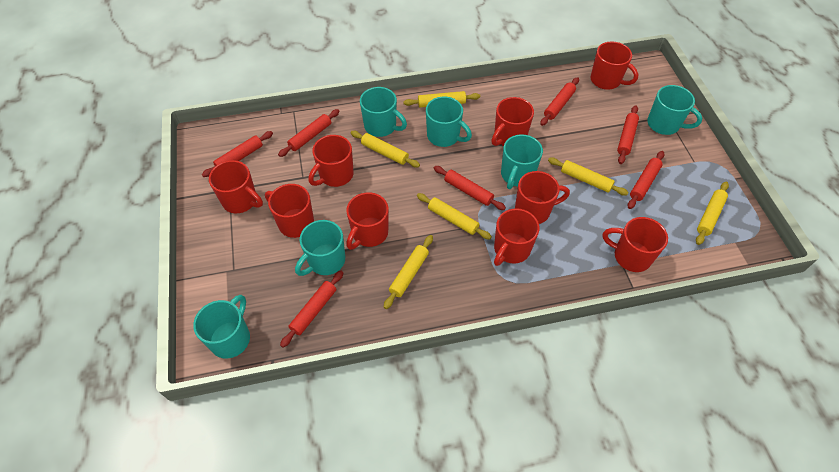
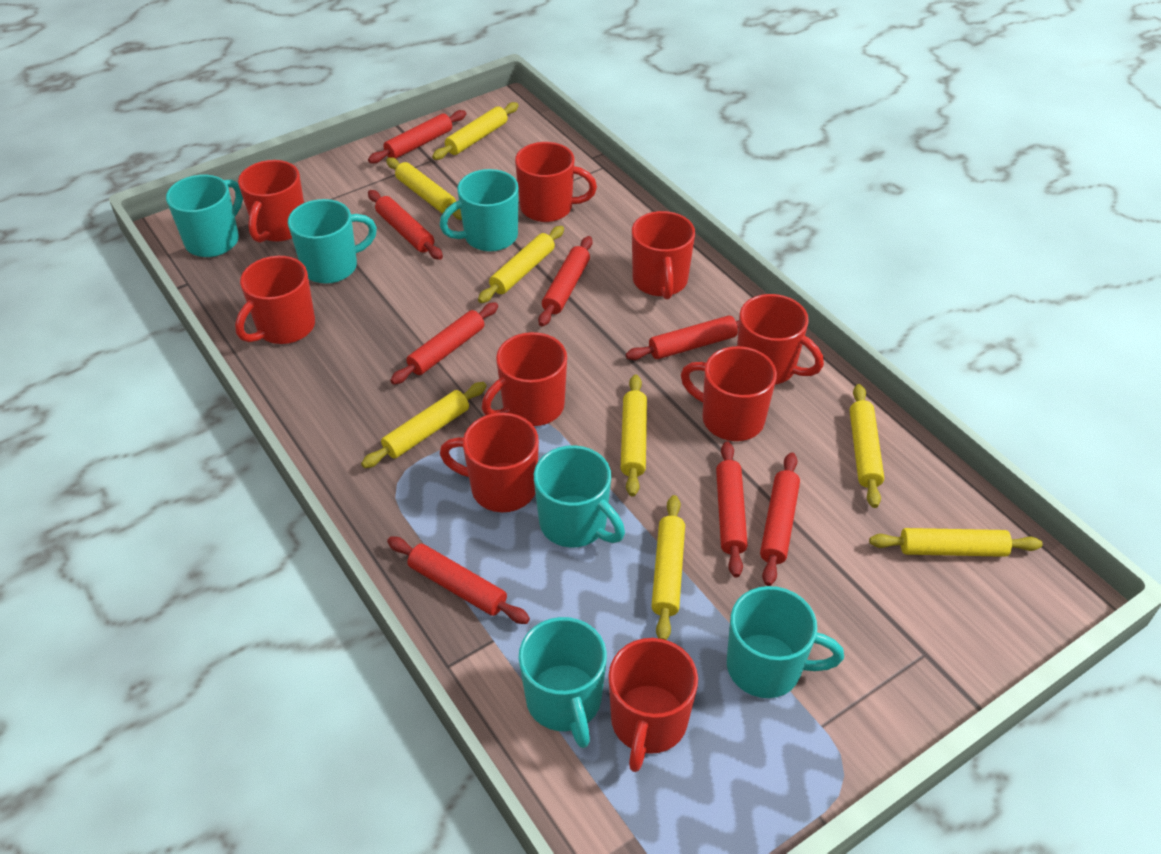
red rolling pin: 7 -> 8
yellow rolling pin: 6 -> 8

